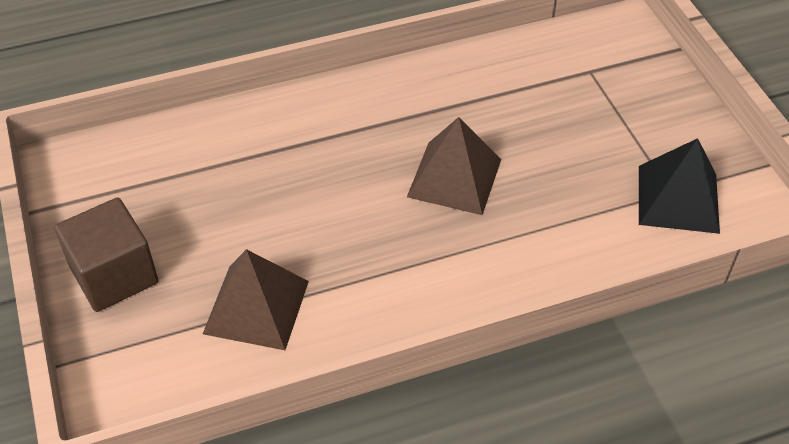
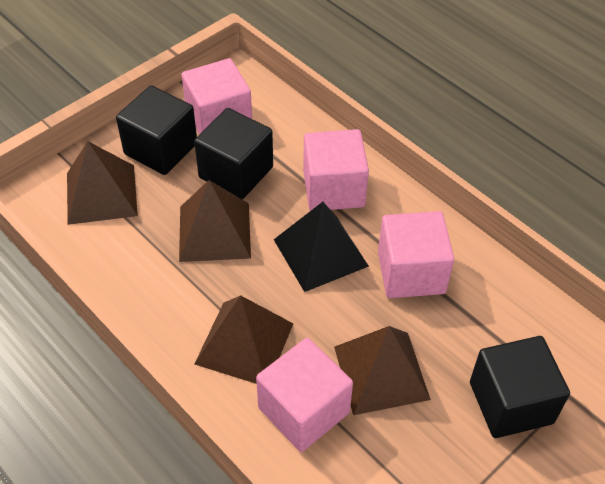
black cube: 0 -> 3
brown cube: 1 -> 0
brown pyramid: 2 -> 4
pink cube: 0 -> 4

